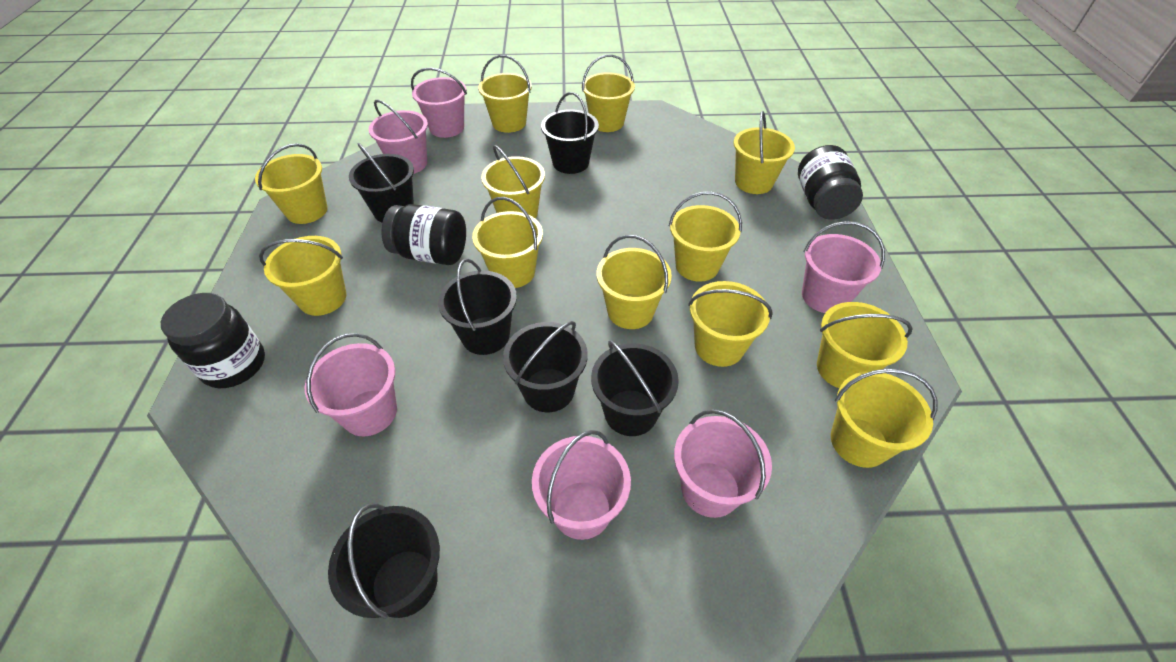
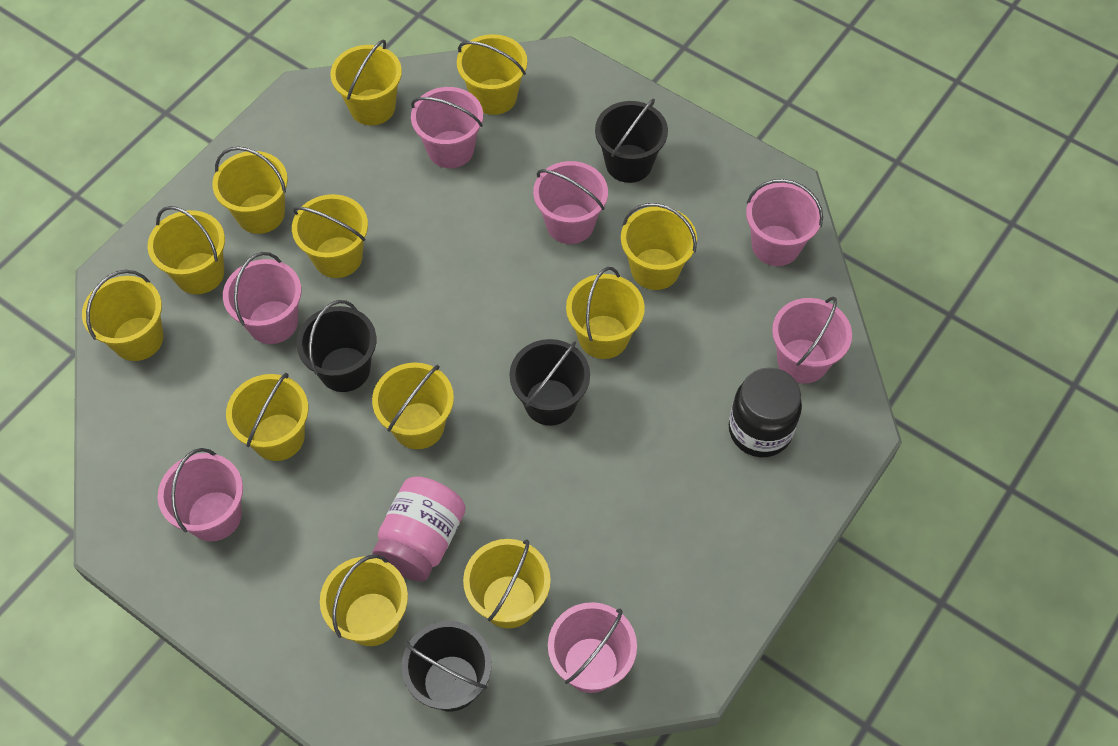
black bucket: 6 -> 4
black jar: 3 -> 1
pink bucket: 6 -> 7
pink jar: 0 -> 1

